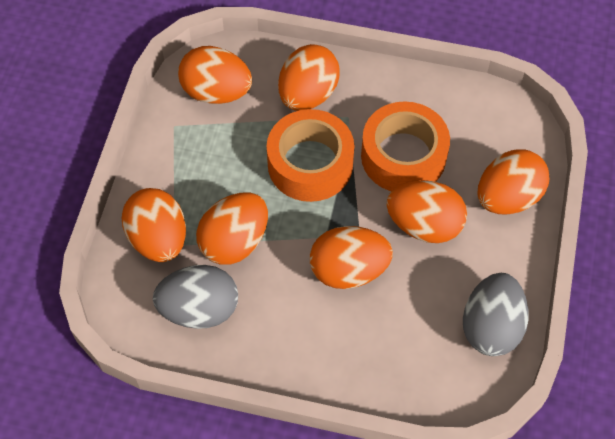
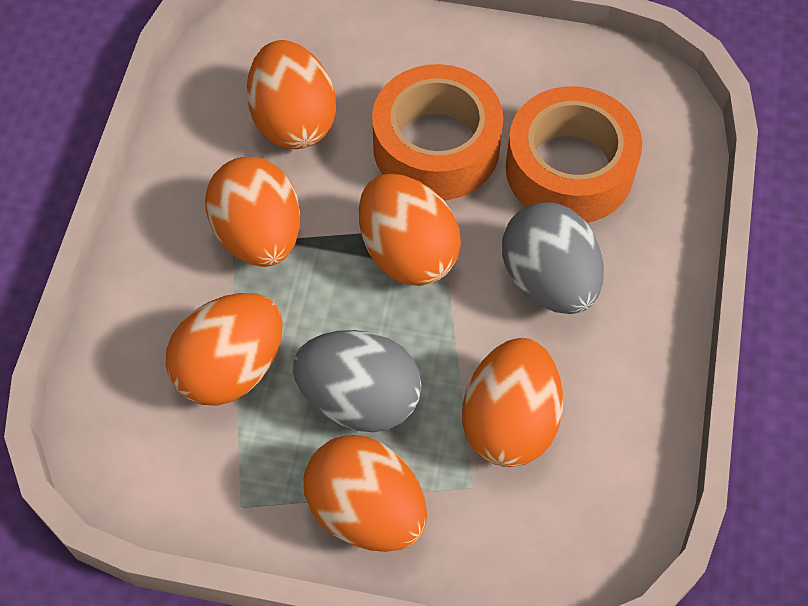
orange egg: 7 -> 6

